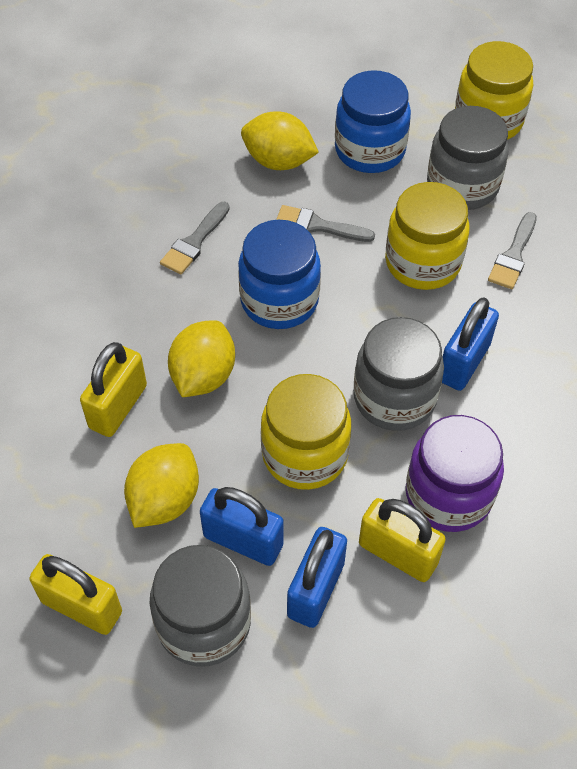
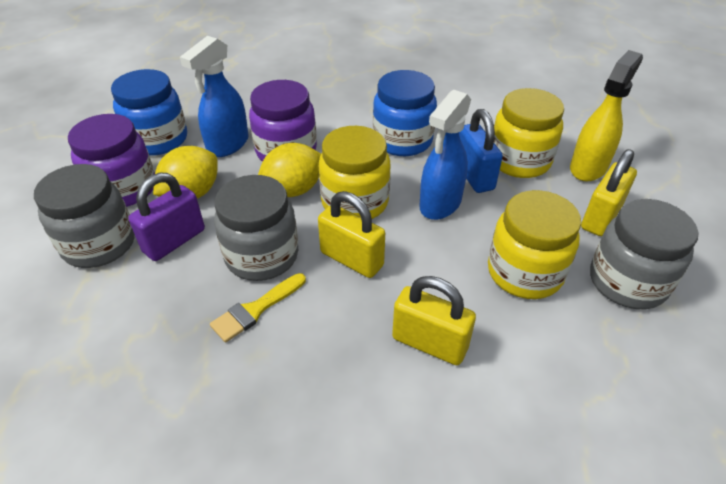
blue padlock: 3 -> 1
blue spray bottle: 0 -> 2
grey brush: 3 -> 0
purple jar: 1 -> 2
purple padlock: 0 -> 1
yellow brush: 0 -> 1
yellow lemon: 3 -> 2
yellow spray bottle: 0 -> 1

